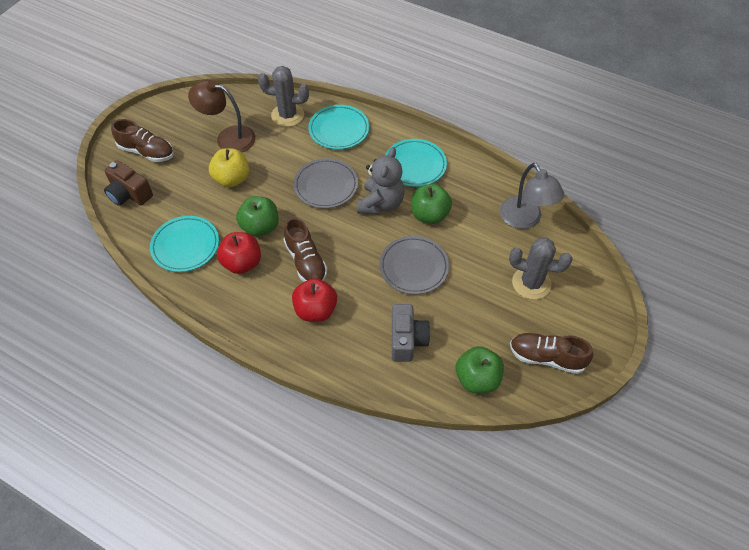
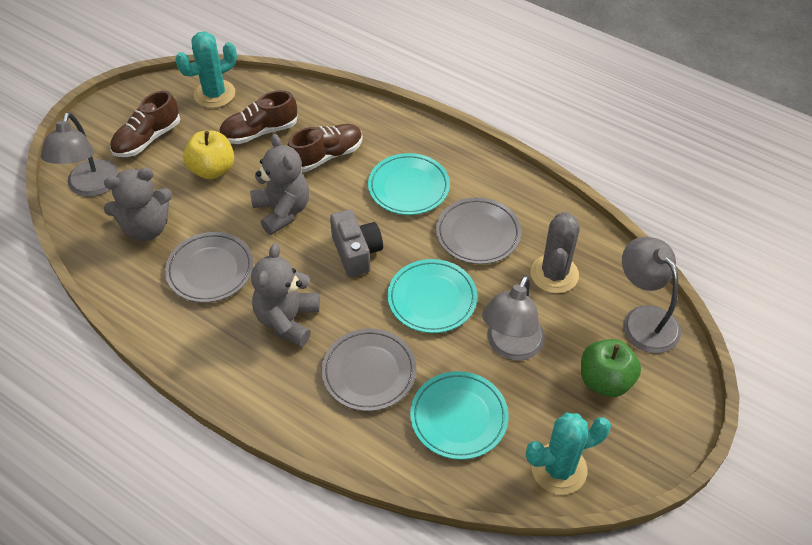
brown camera: 1 -> 0
brown lamp: 1 -> 0
green apple: 3 -> 1
grey cactus: 2 -> 1
grey lamp: 1 -> 3
grey plate: 2 -> 3
grey teddy bear: 1 -> 3
red apple: 2 -> 0
turquoise cactus: 0 -> 2

